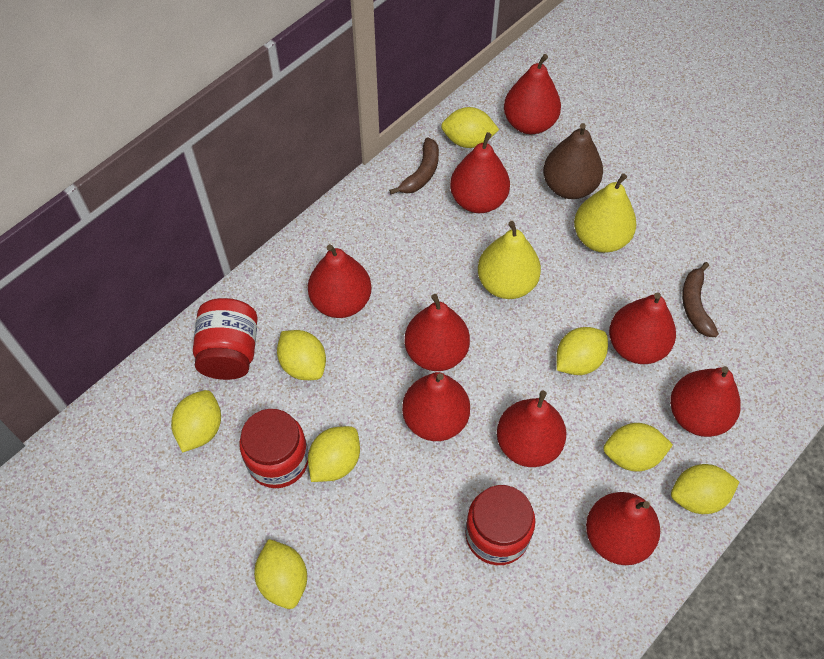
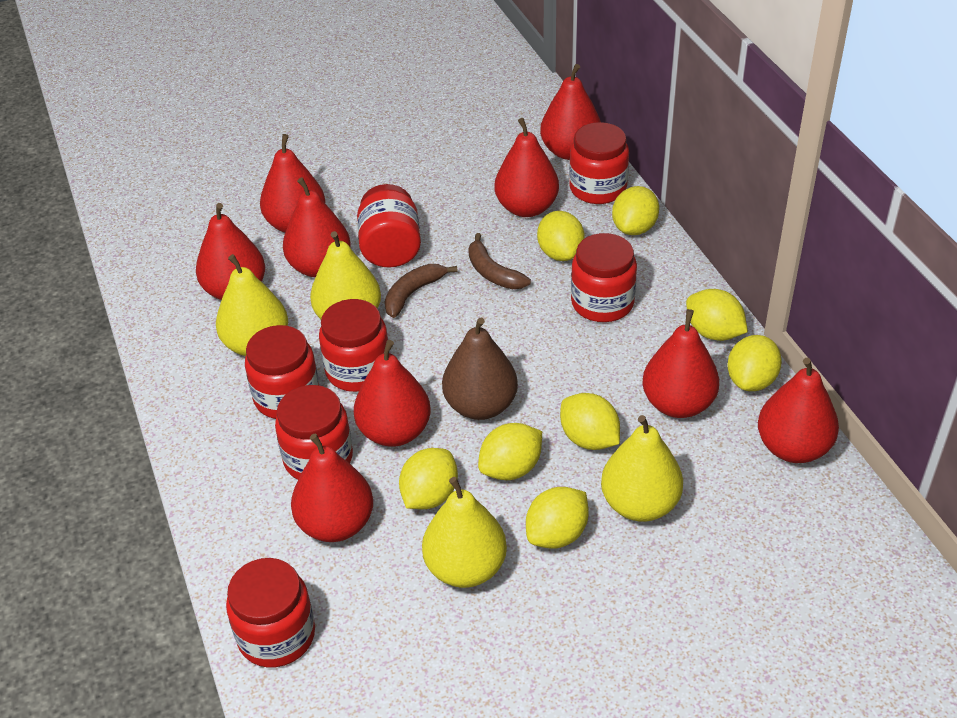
red jar: 3 -> 7
yellow pear: 2 -> 4

